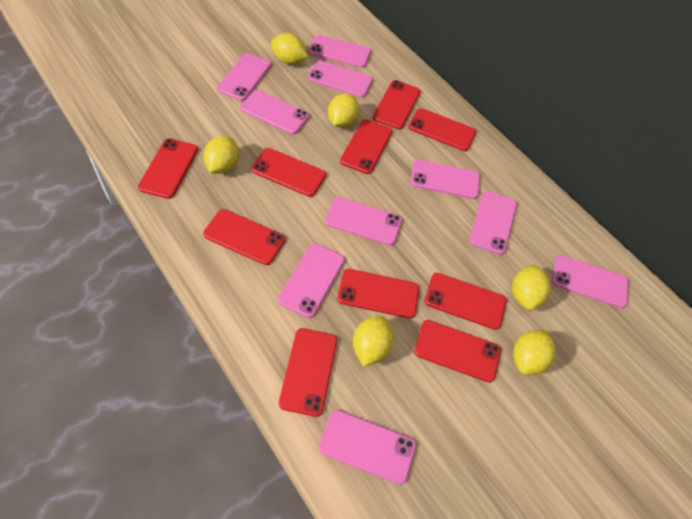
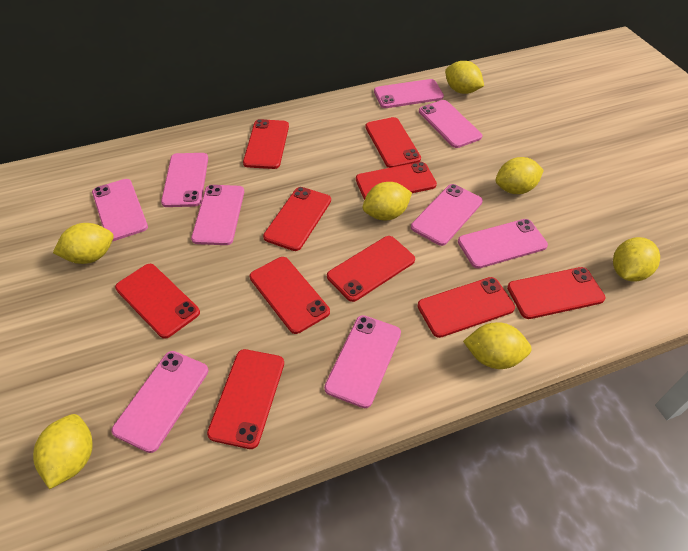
pink phone: 10 -> 9
yellow lemon: 6 -> 7

